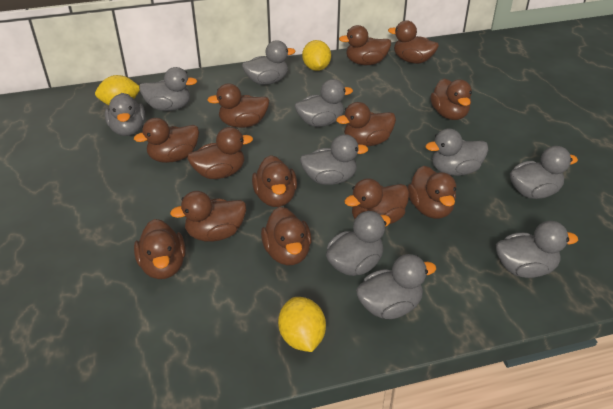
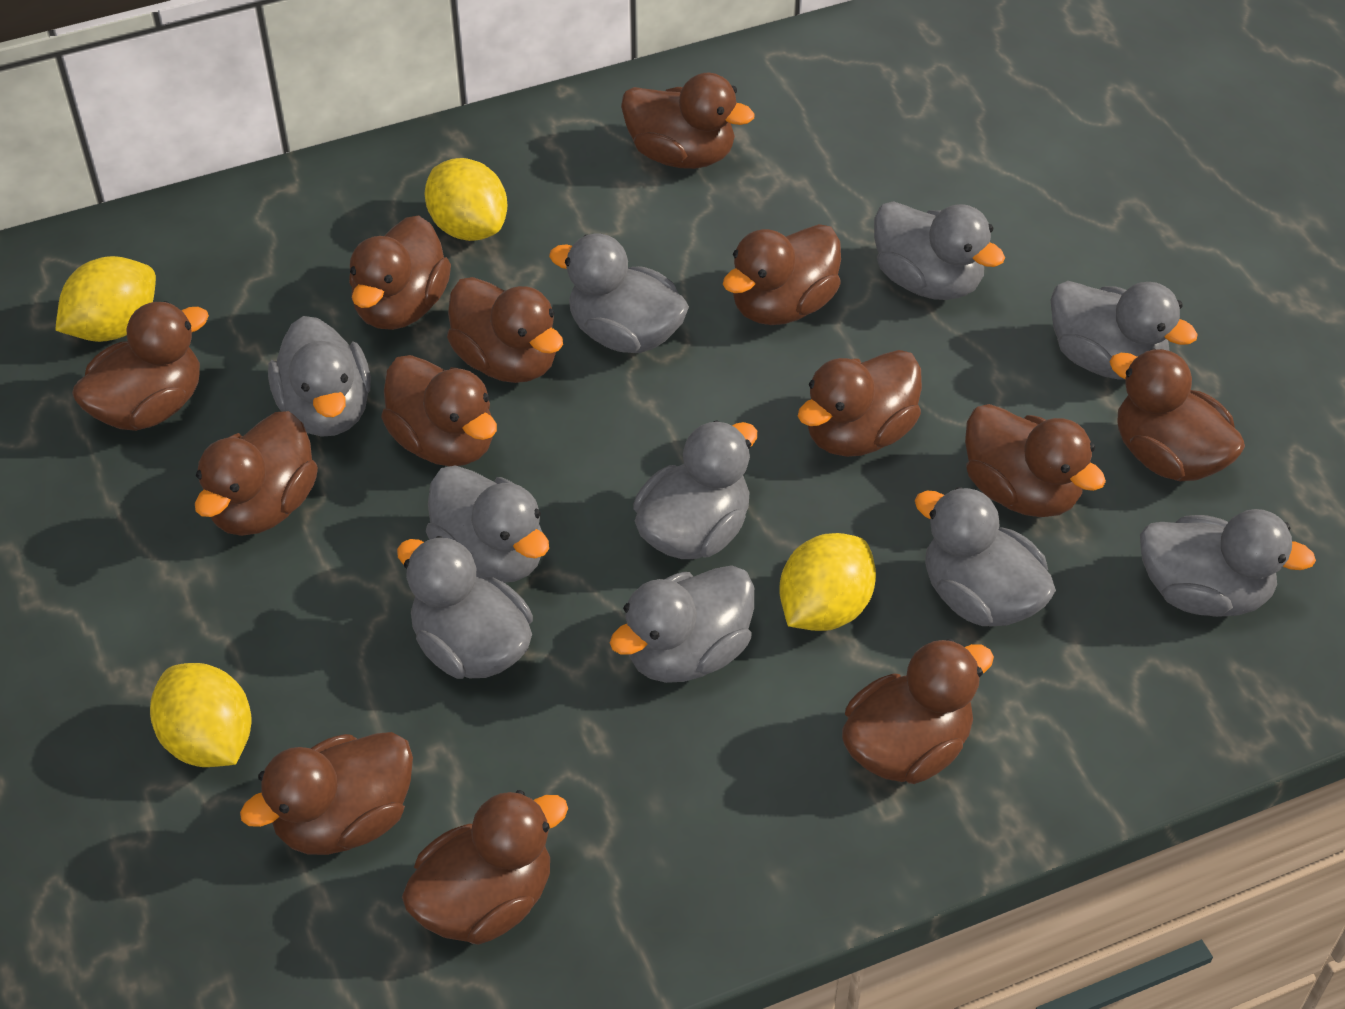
yellow lemon: 3 -> 4

